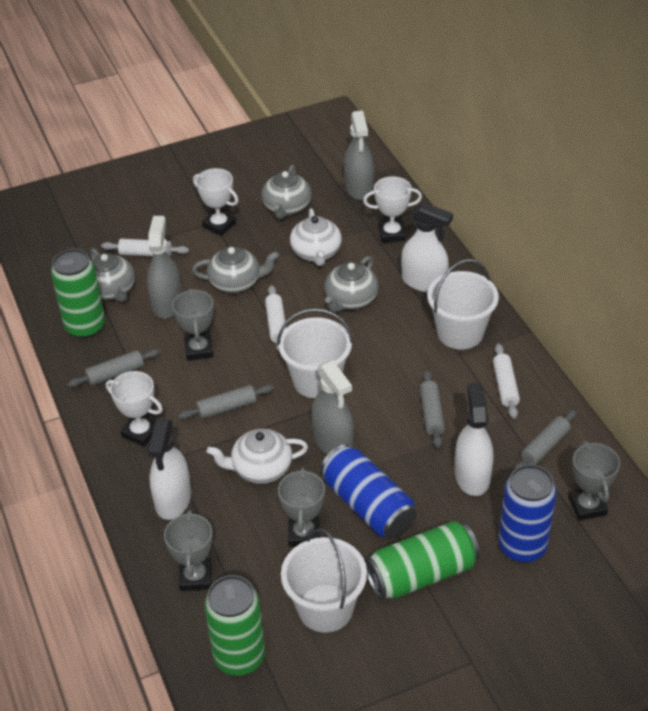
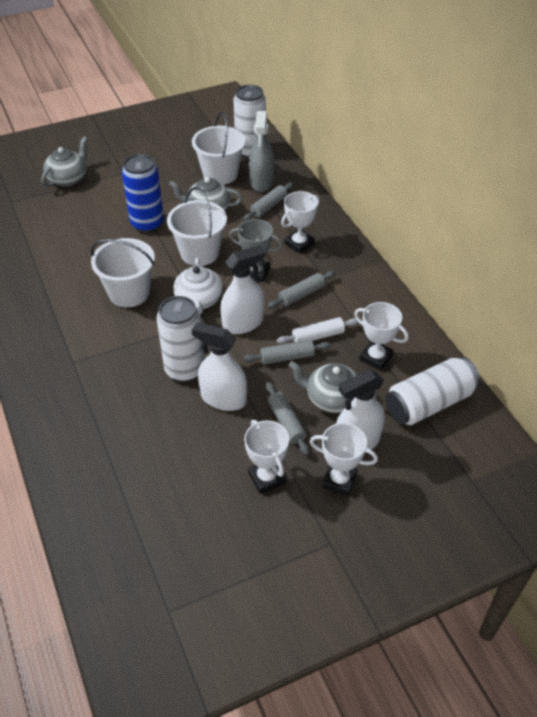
blue can: 2 -> 1
green can: 3 -> 0
grey spray bottle: 3 -> 1
grey teapot: 4 -> 3
grey trophy: 4 -> 1
white can: 0 -> 3
white rolling pin: 3 -> 1
white teapot: 2 -> 1
white trophy: 3 -> 4

